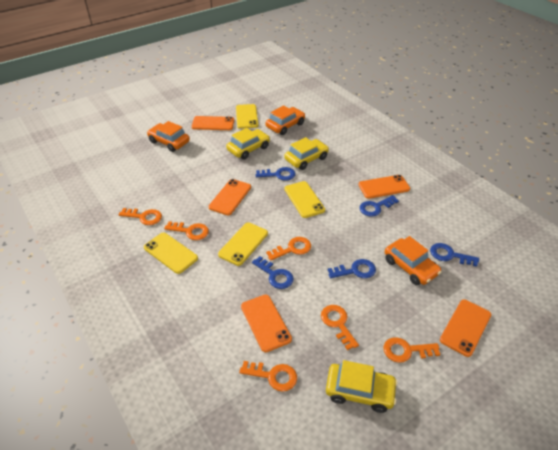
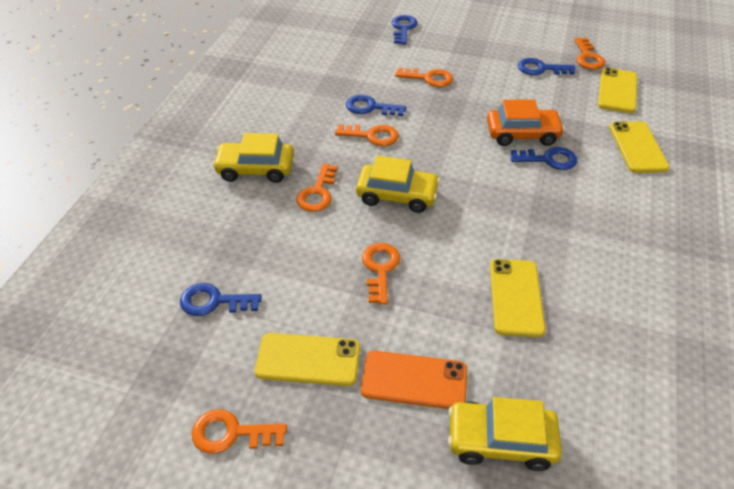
orange car: 3 -> 1
orange phone: 5 -> 1

